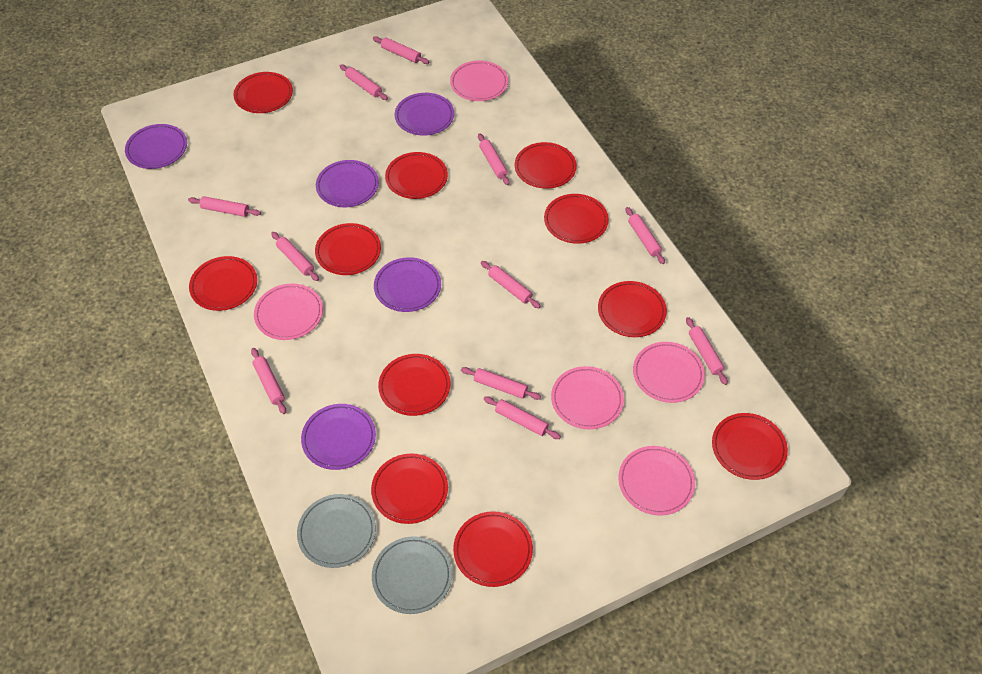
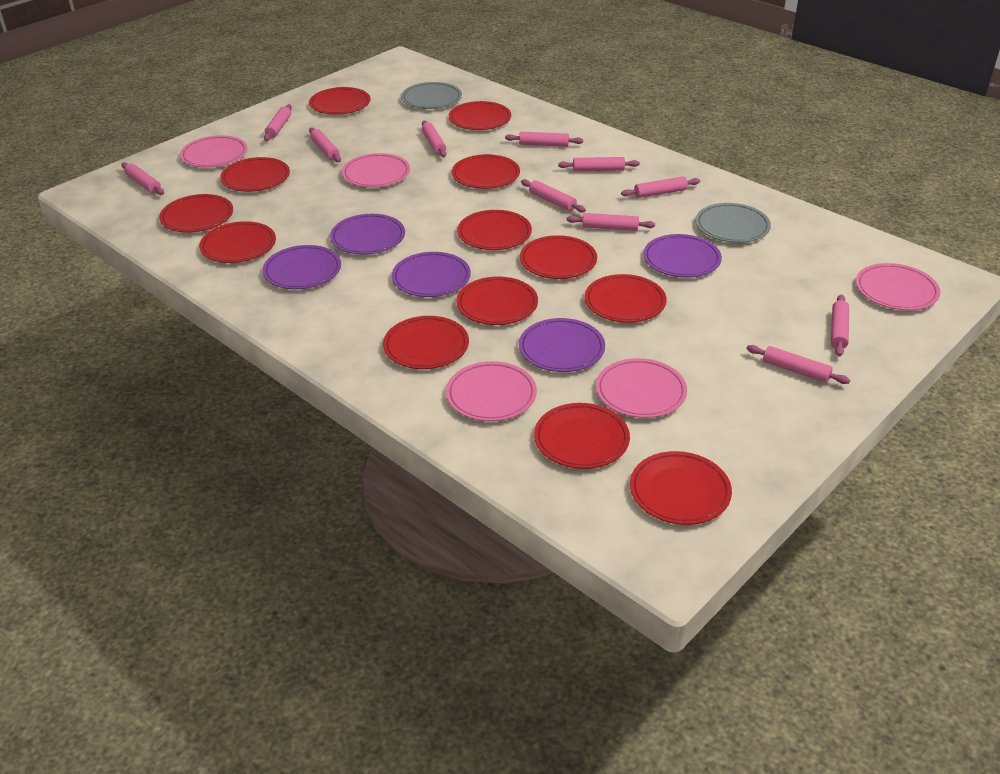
red plate: 11 -> 13

